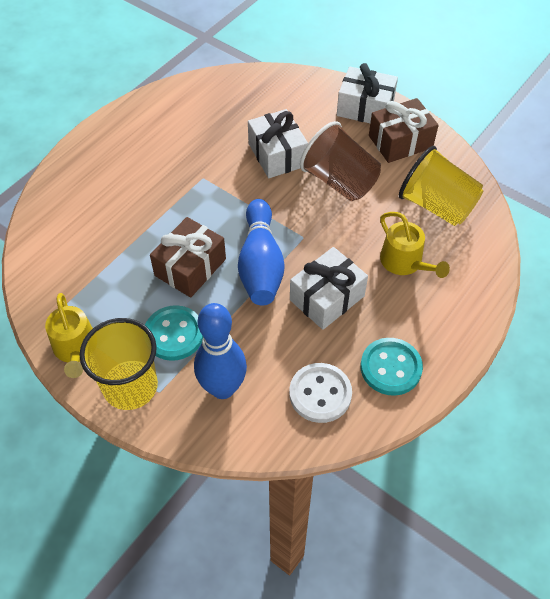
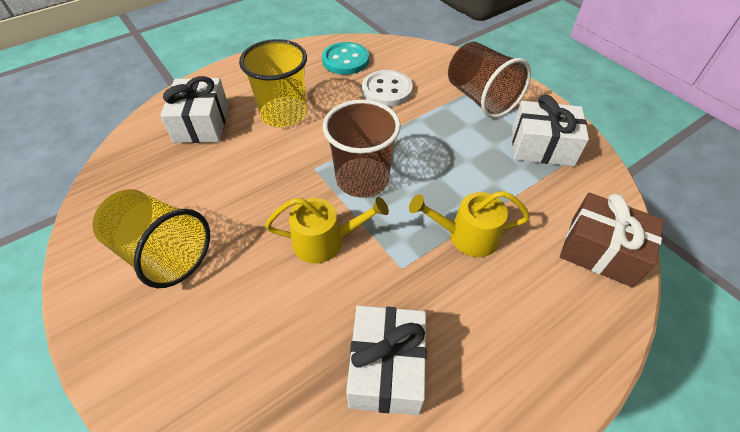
blue bowling pin: 2 -> 0
brown cup: 1 -> 2
brown gift: 2 -> 1
turquoise button: 2 -> 1

